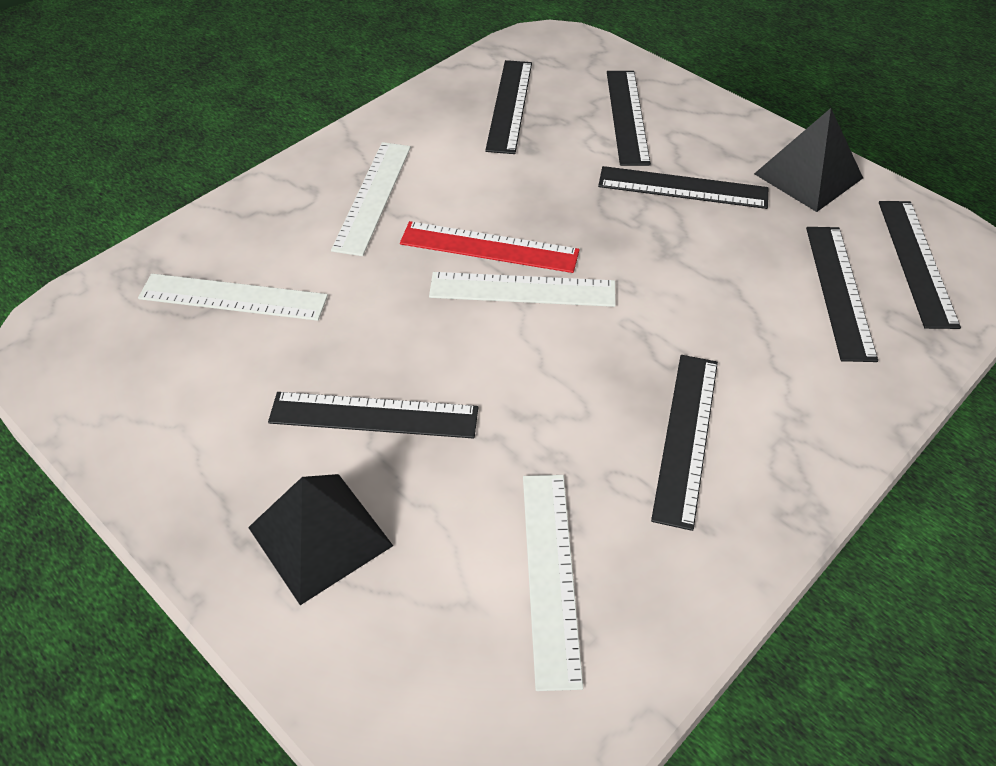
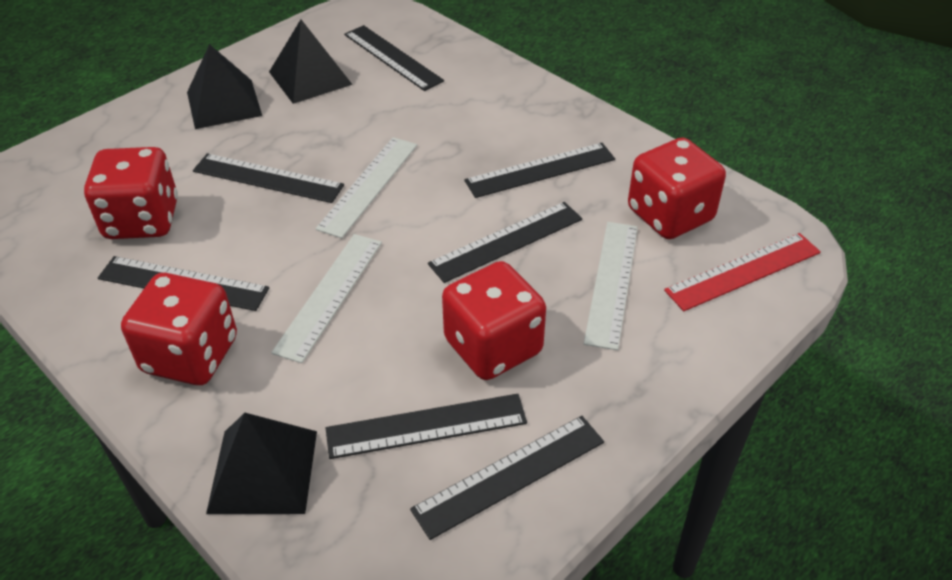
black pyramid: 2 -> 3
red dice: 0 -> 4
white ruler: 4 -> 3

